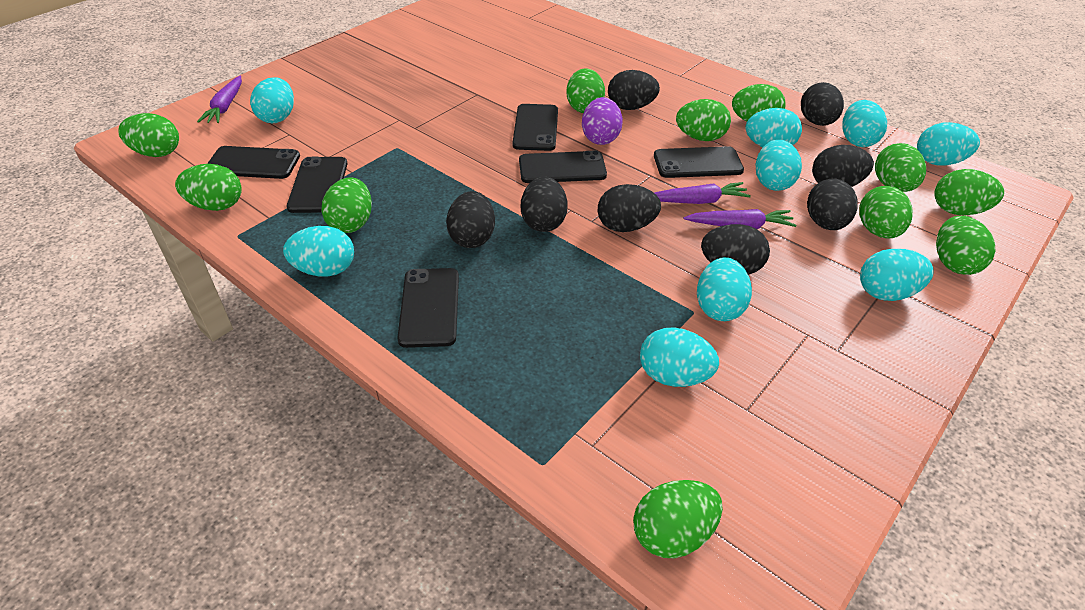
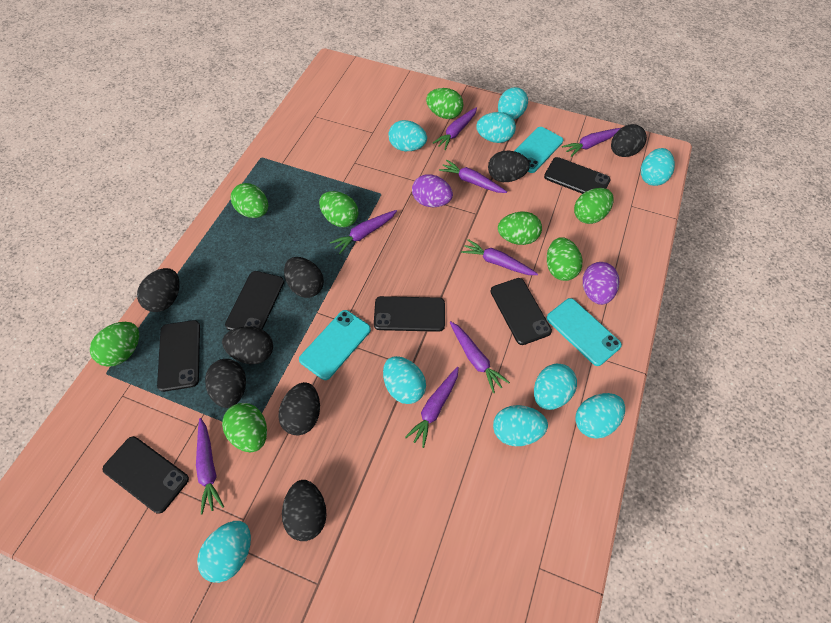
green egg: 11 -> 8
purple carrot: 3 -> 8
purple egg: 1 -> 2
turquoise phone: 0 -> 3

